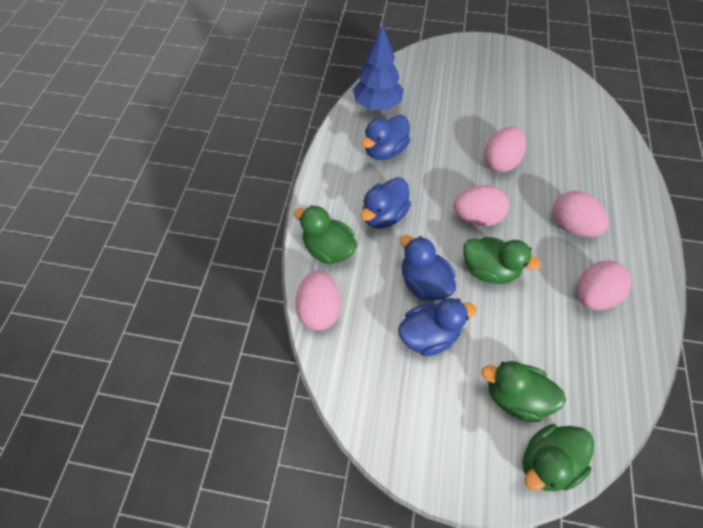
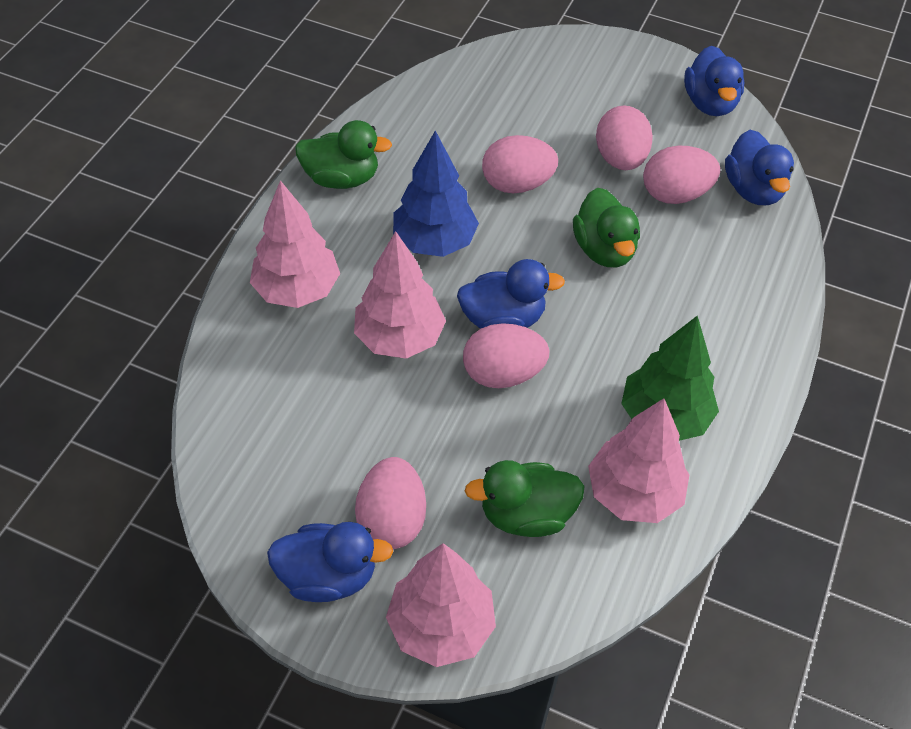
green duck: 4 -> 3
green tree: 0 -> 1
pink tree: 0 -> 4

